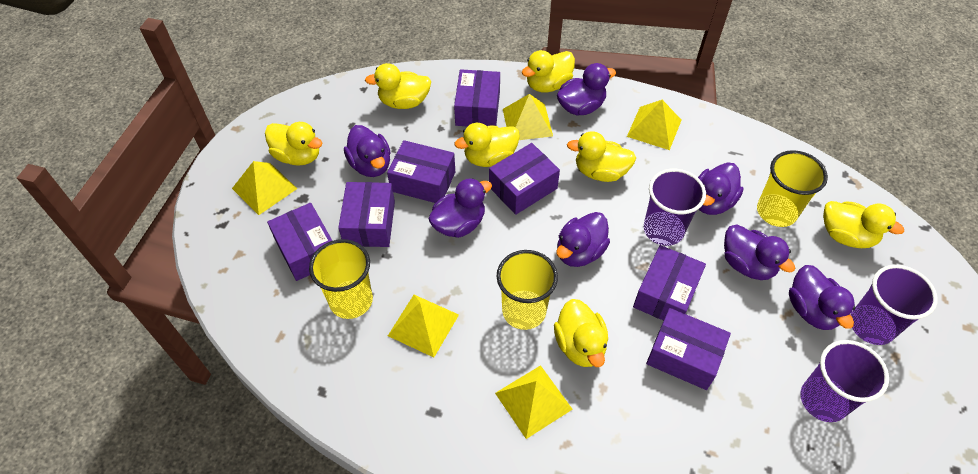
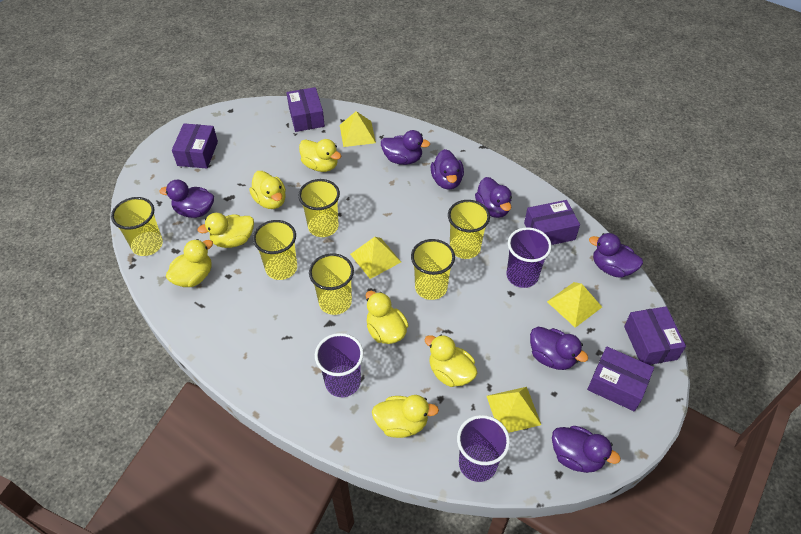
purple box: 7 -> 5
yellow cup: 3 -> 6
yellow pyramid: 5 -> 4

